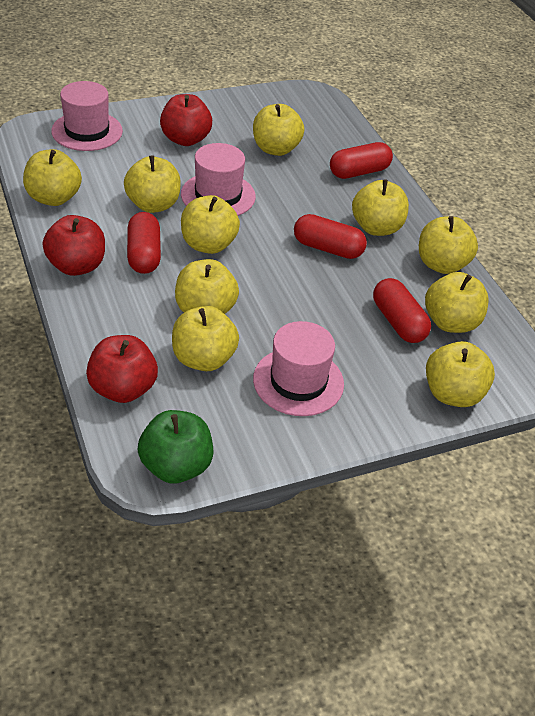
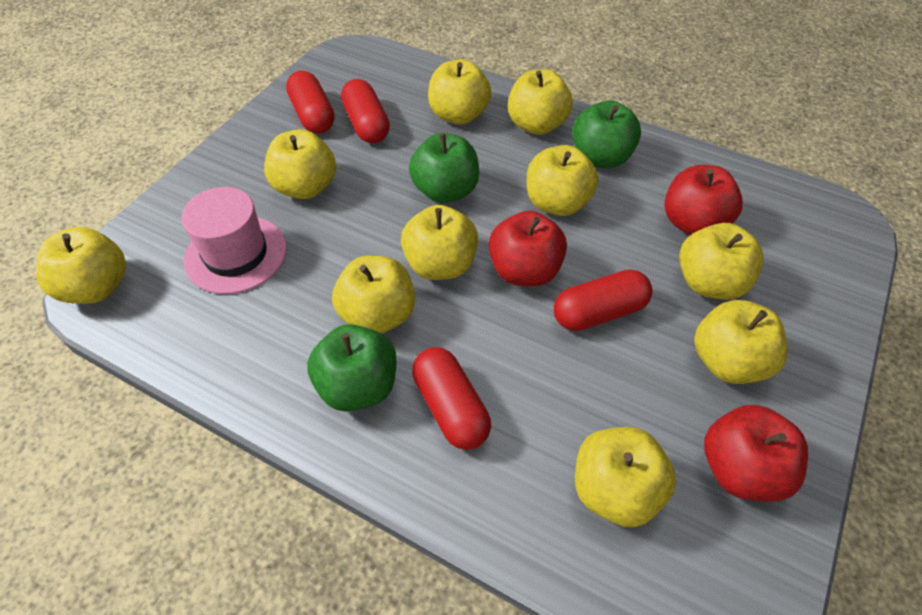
green apple: 1 -> 3
pink hat: 3 -> 1

